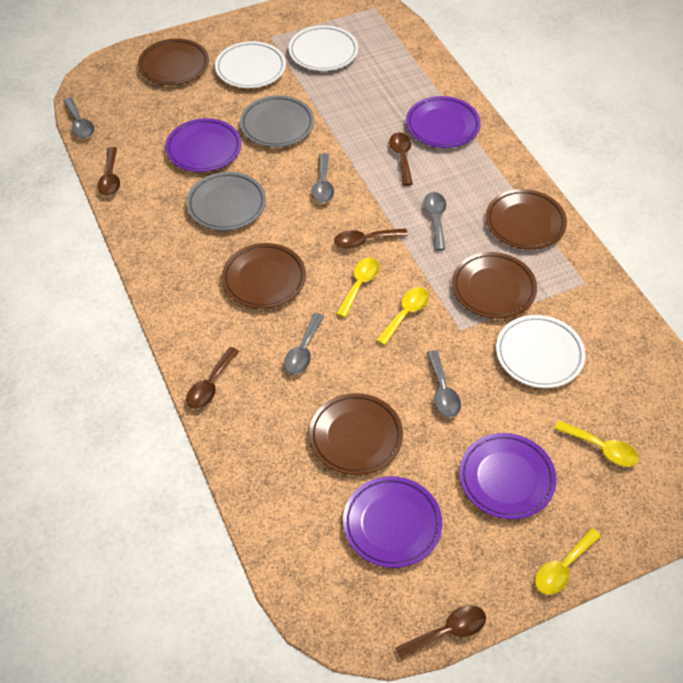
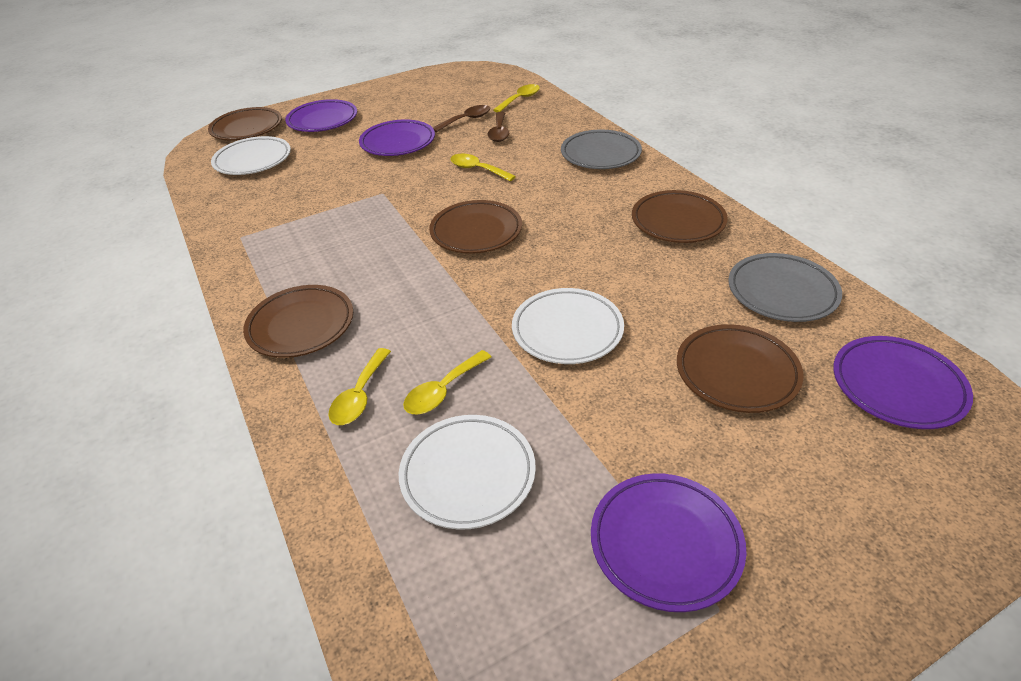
brown spoon: 5 -> 2
grey spoon: 5 -> 0

